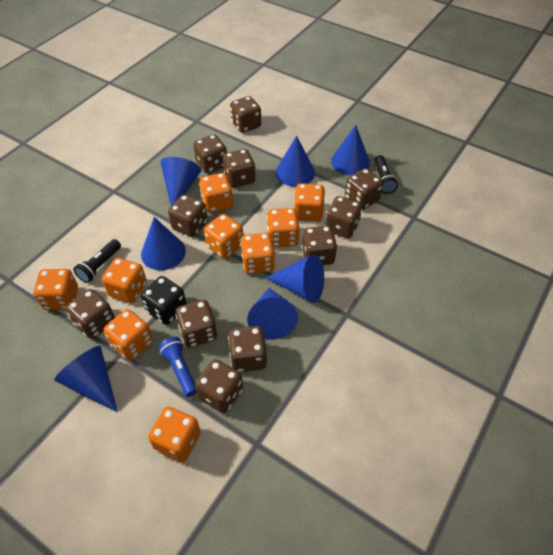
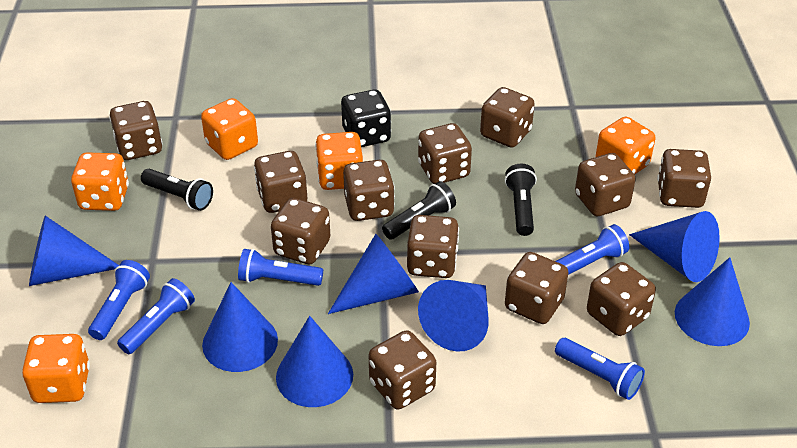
black flashlight: 2 -> 3
blue flashlight: 1 -> 5
brown dice: 11 -> 12
orange dice: 9 -> 5

